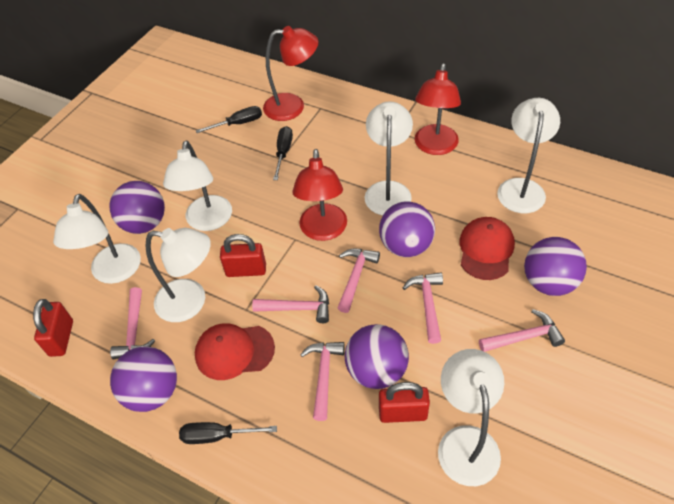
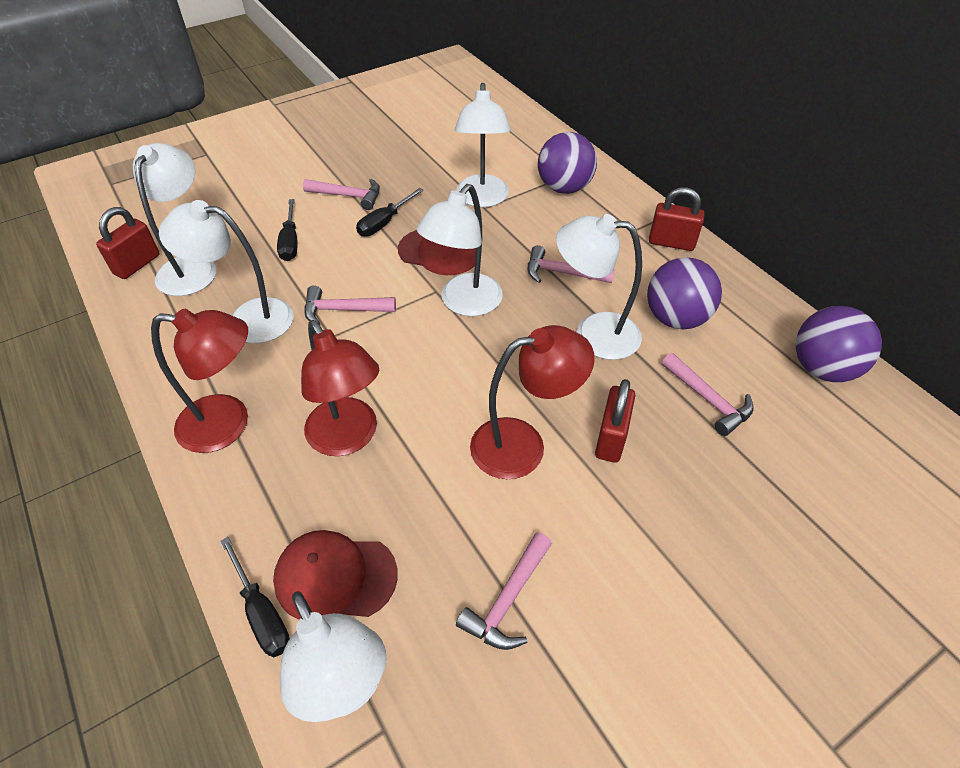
pink hammer: 6 -> 5
purple ball: 5 -> 3

